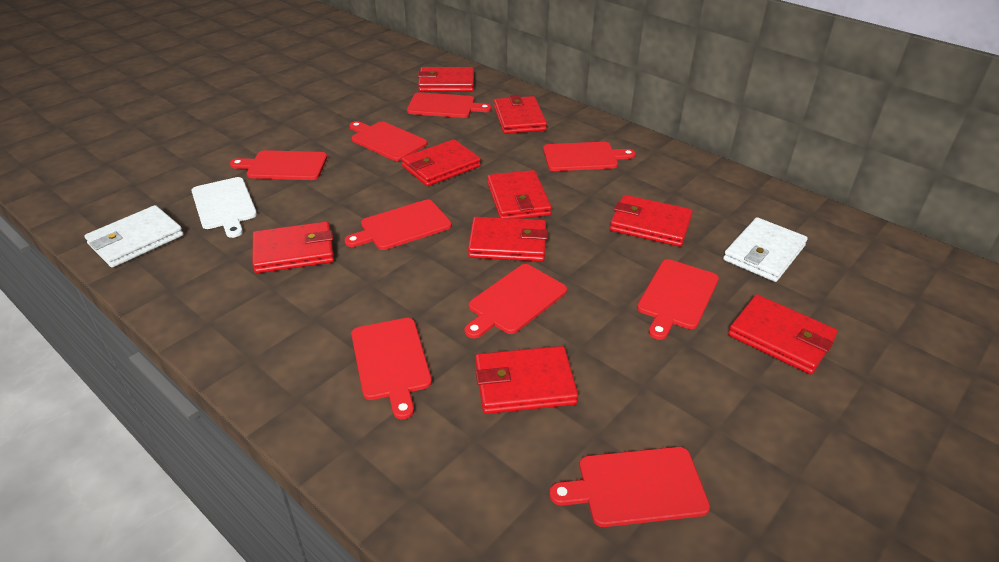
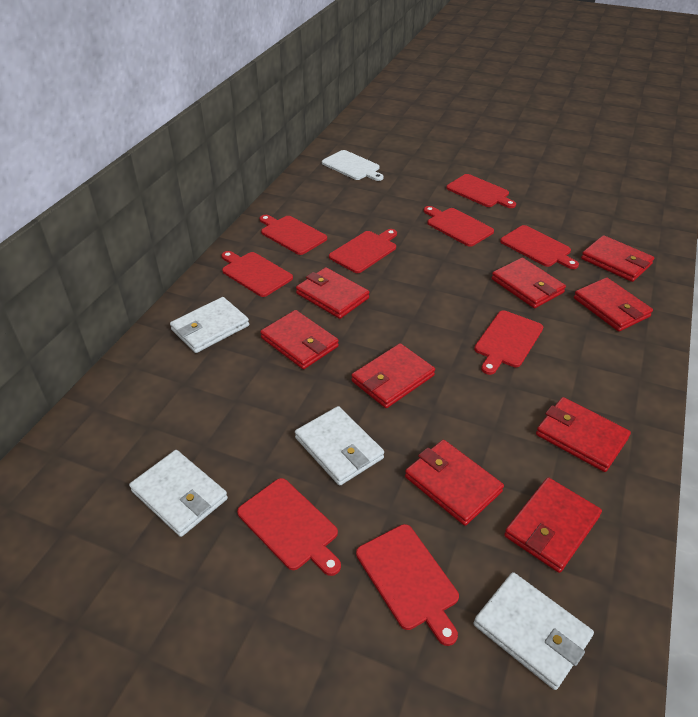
white wallet: 2 -> 4

